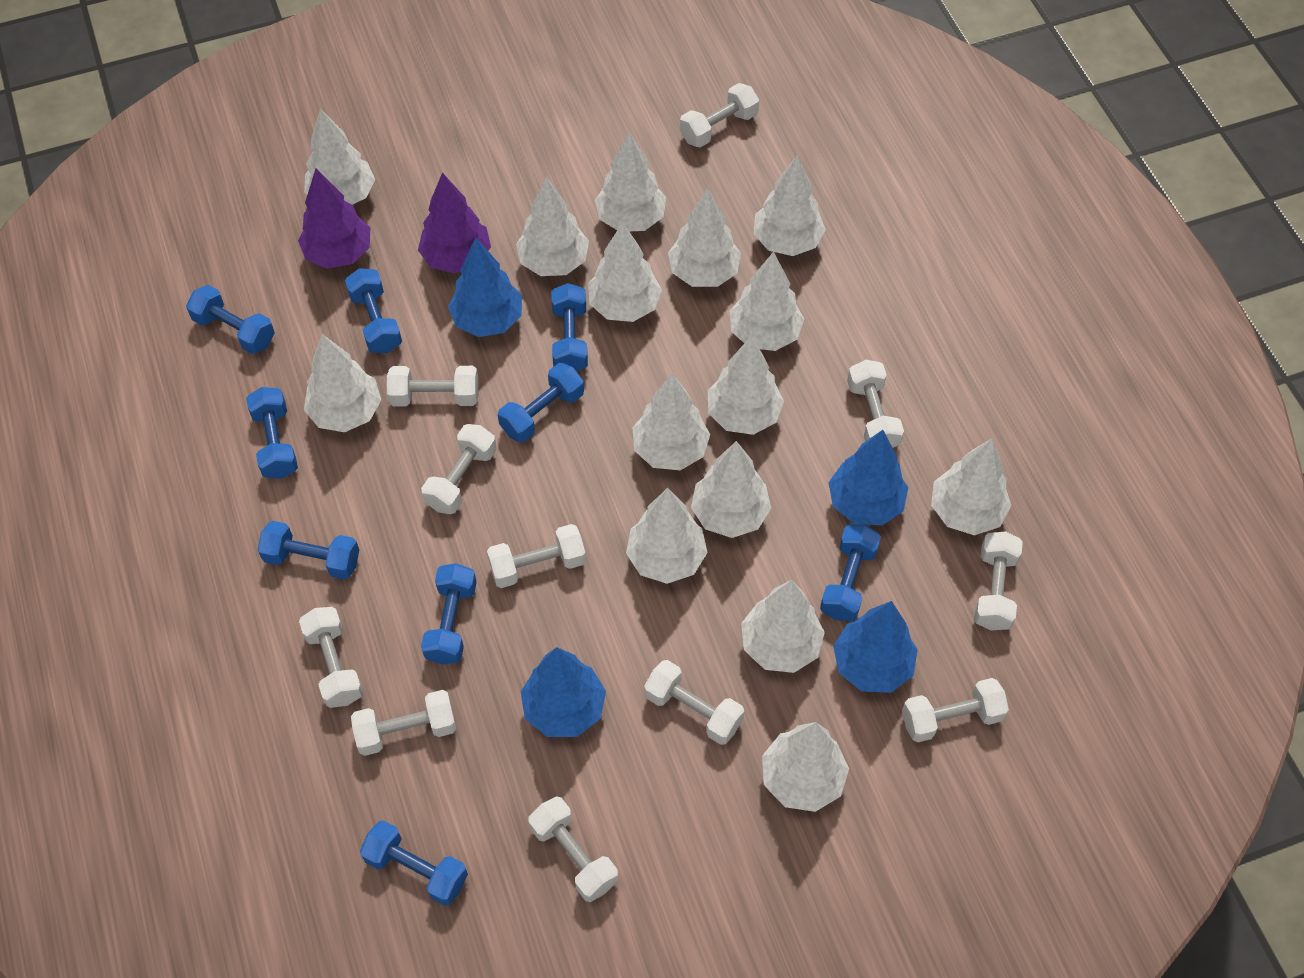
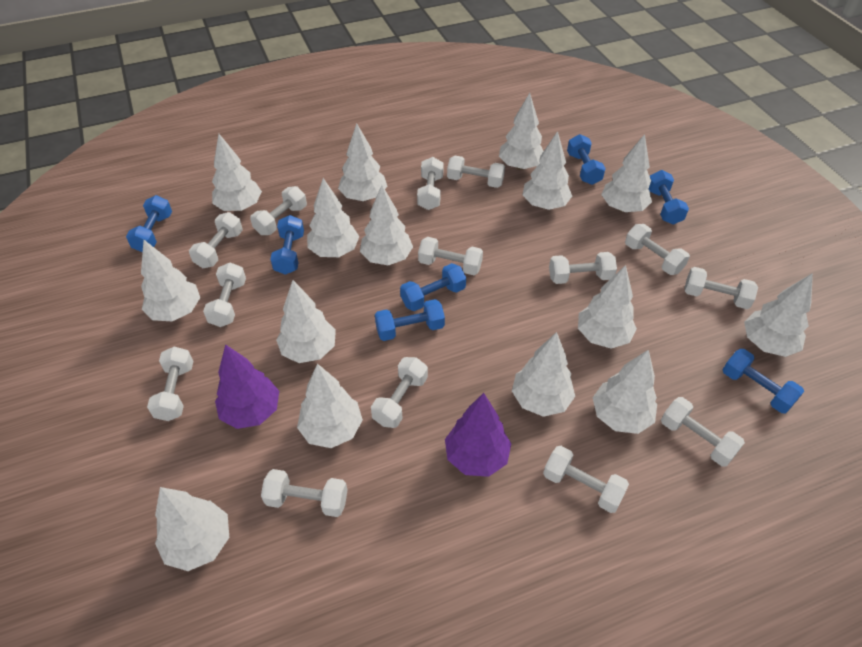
blue dumbbell: 9 -> 7
blue tree: 4 -> 0
white dumbbell: 11 -> 14

